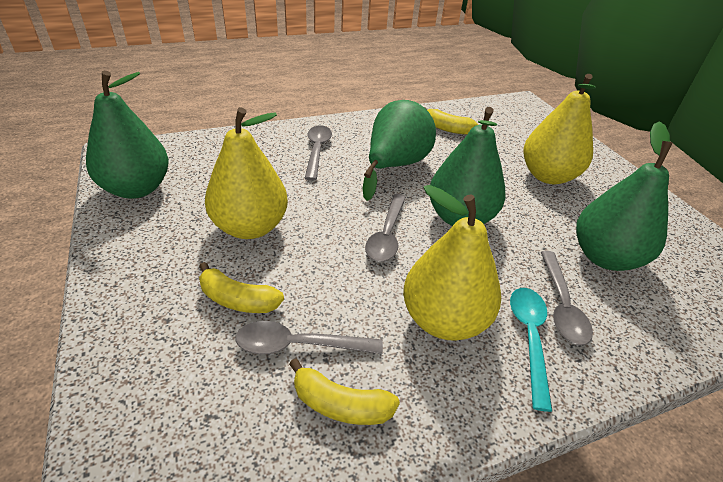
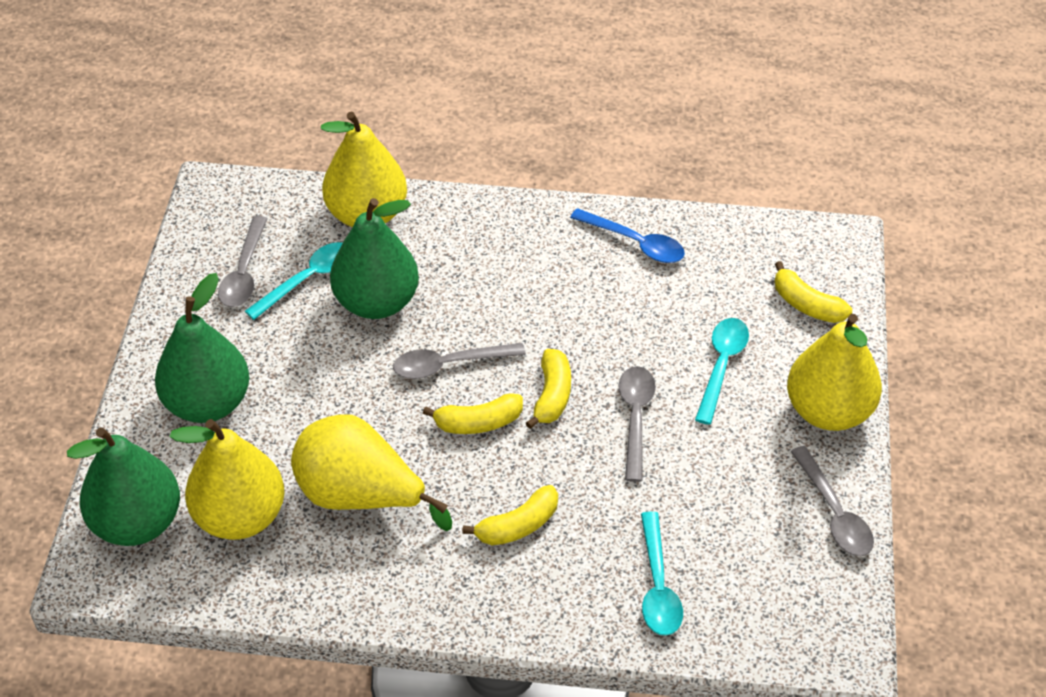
blue spoon: 0 -> 1
green pear: 4 -> 3
turquoise spoon: 1 -> 3
yellow banana: 3 -> 4
yellow pear: 3 -> 4

